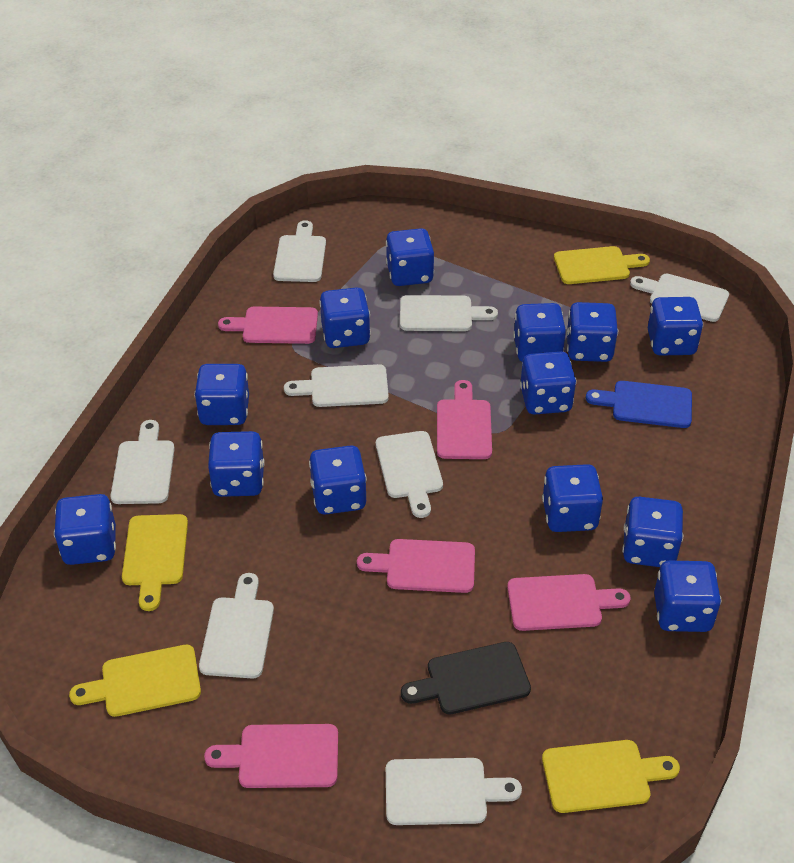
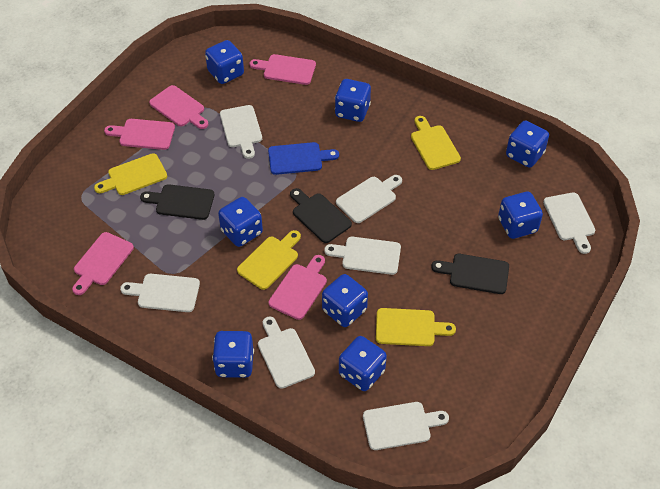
black cutting board: 1 -> 3
blue dice: 13 -> 8
white cutting board: 8 -> 7

